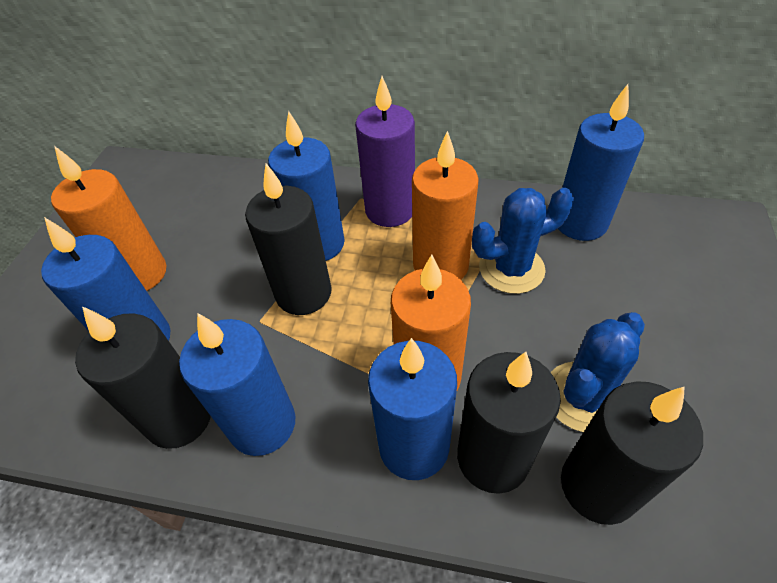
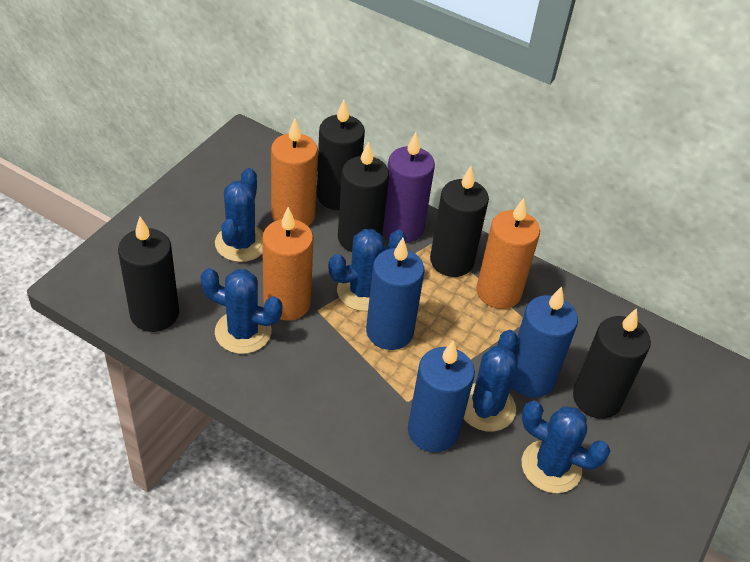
black candle: 4 -> 5
blue cactus: 2 -> 5
blue candle: 5 -> 3

